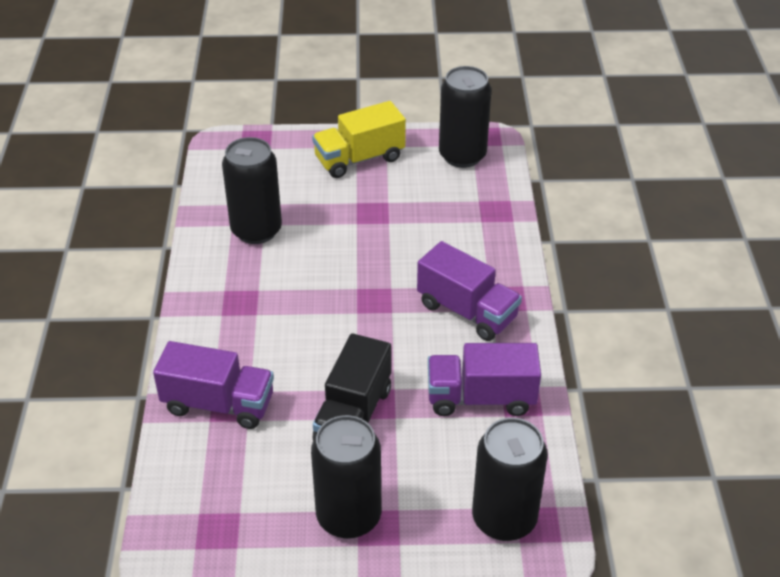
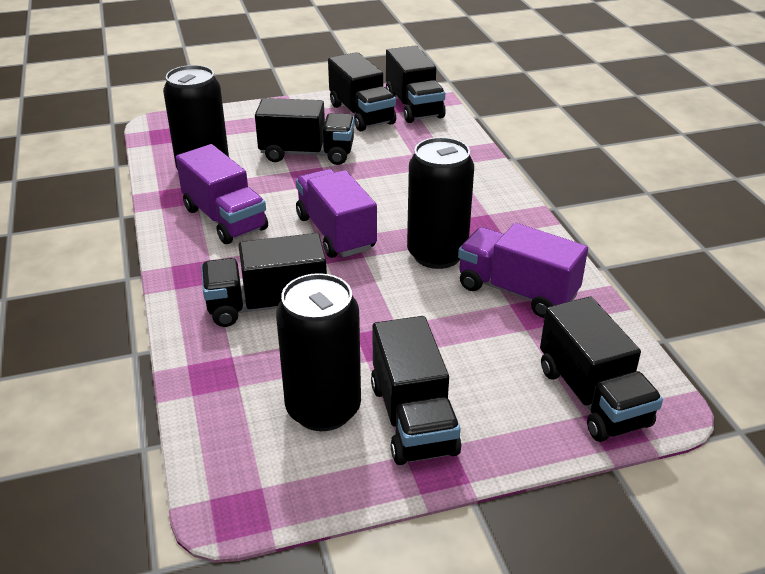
black can: 4 -> 3
black truck: 1 -> 6
yellow truck: 1 -> 0

